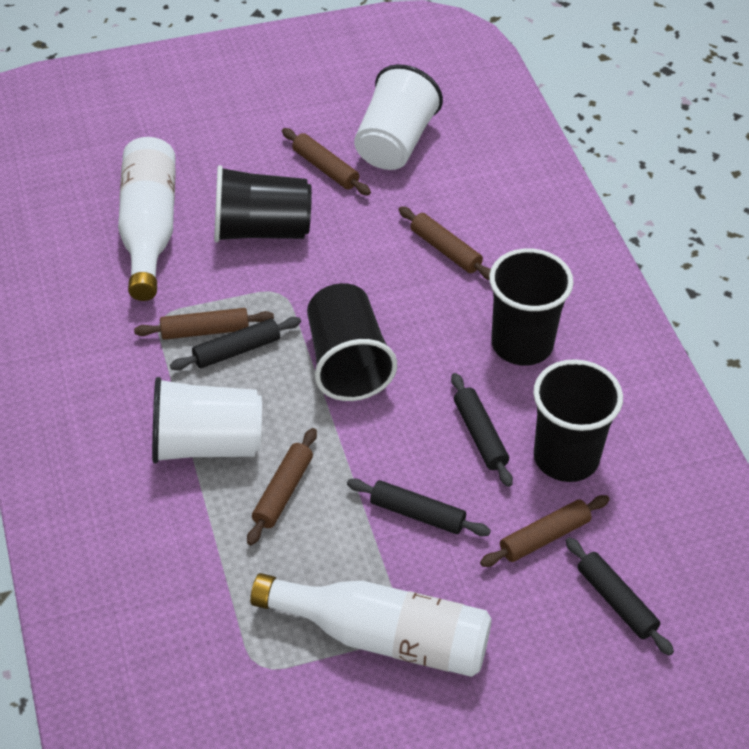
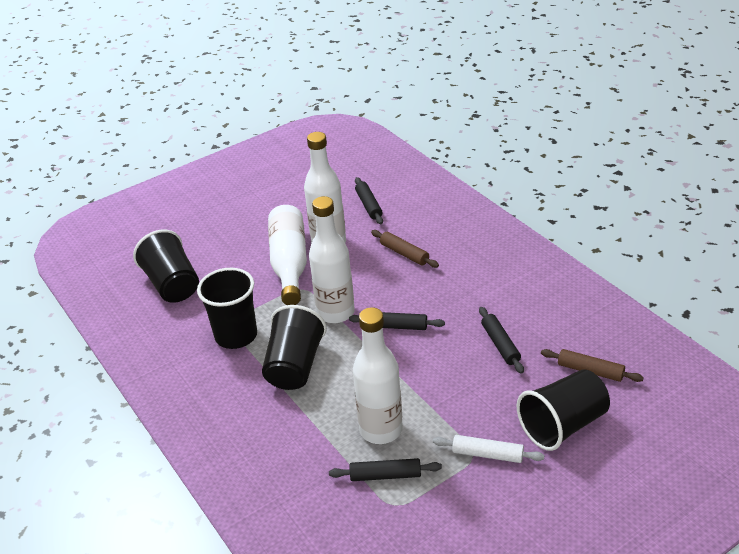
brown rolling pin: 5 -> 2
white bottle: 2 -> 4
white cup: 2 -> 0
white rolling pin: 0 -> 1

